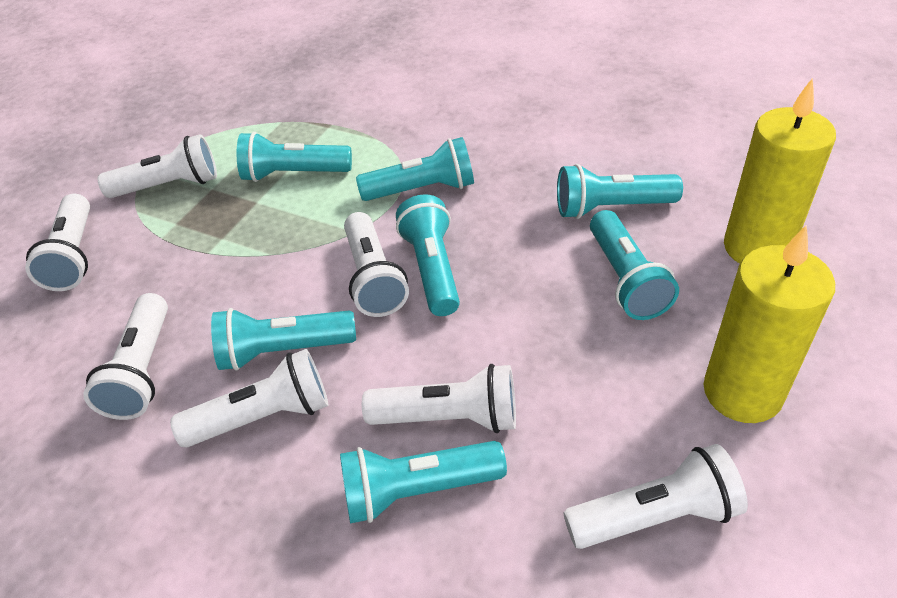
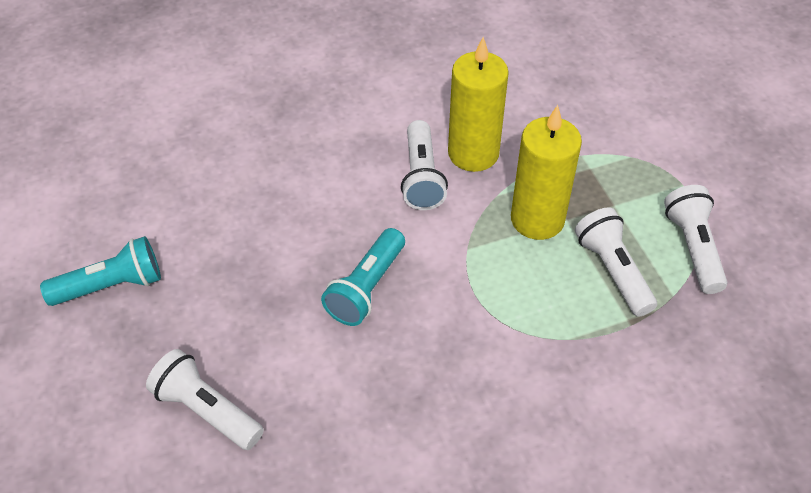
turquoise flashlight: 7 -> 2
white flashlight: 7 -> 4

